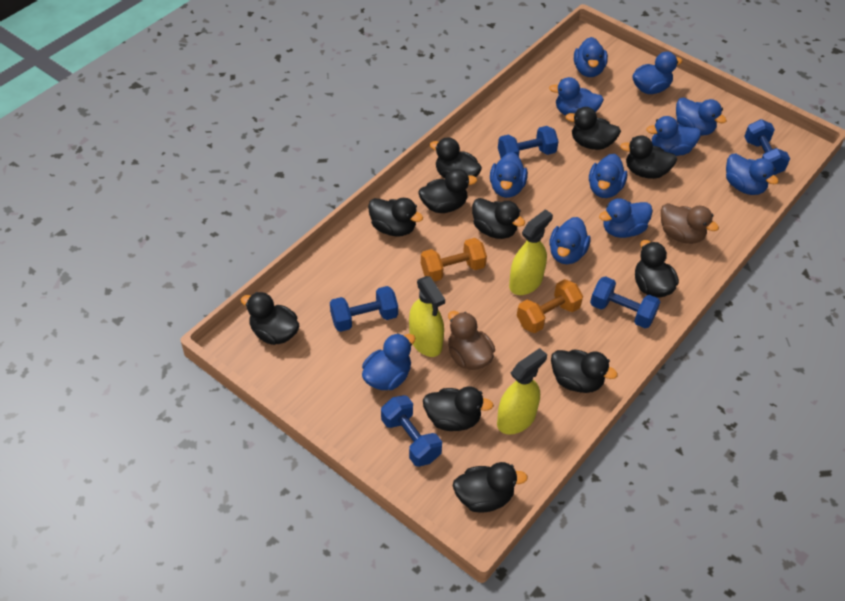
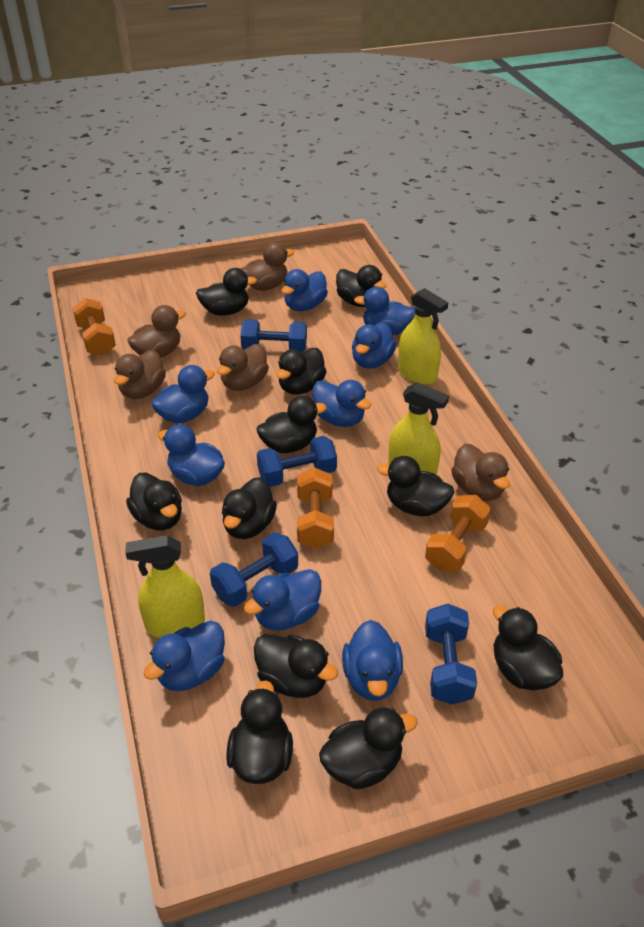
blue duck: 11 -> 9
blue dumbbell: 5 -> 4
brown duck: 2 -> 5
orange dumbbell: 2 -> 3

